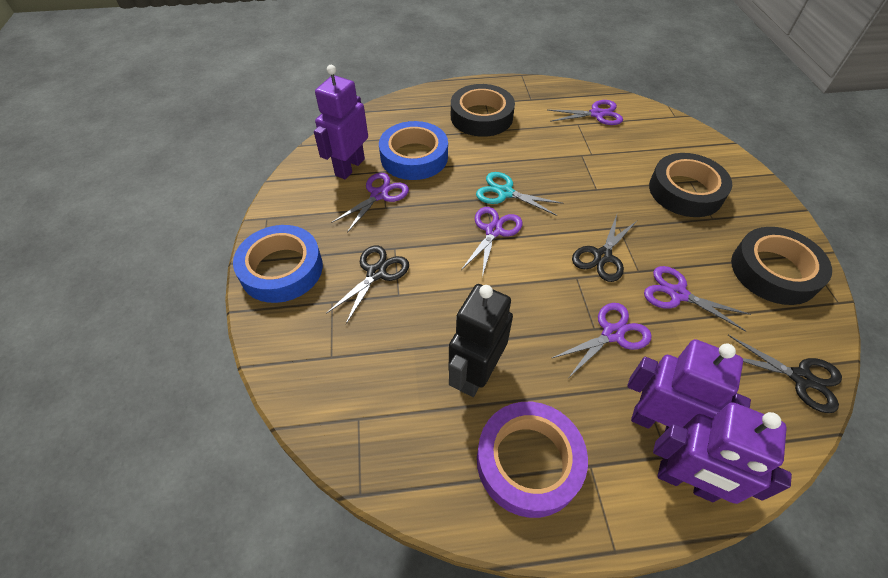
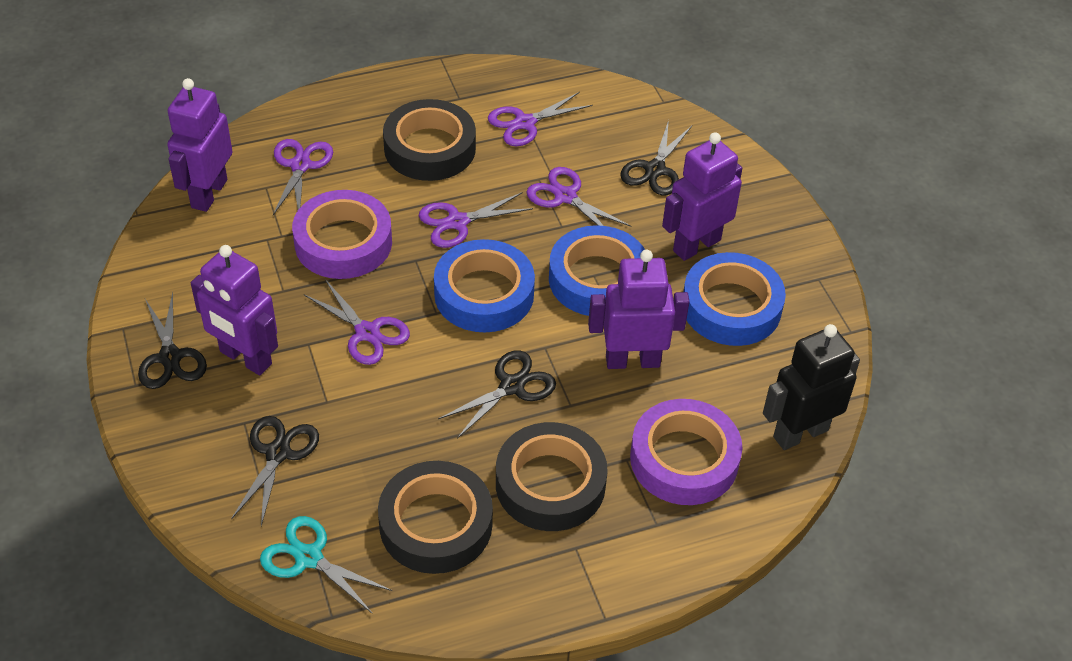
black scissors: 3 -> 4
blue tape: 2 -> 3
purple robot: 3 -> 4
purple tape: 1 -> 2

